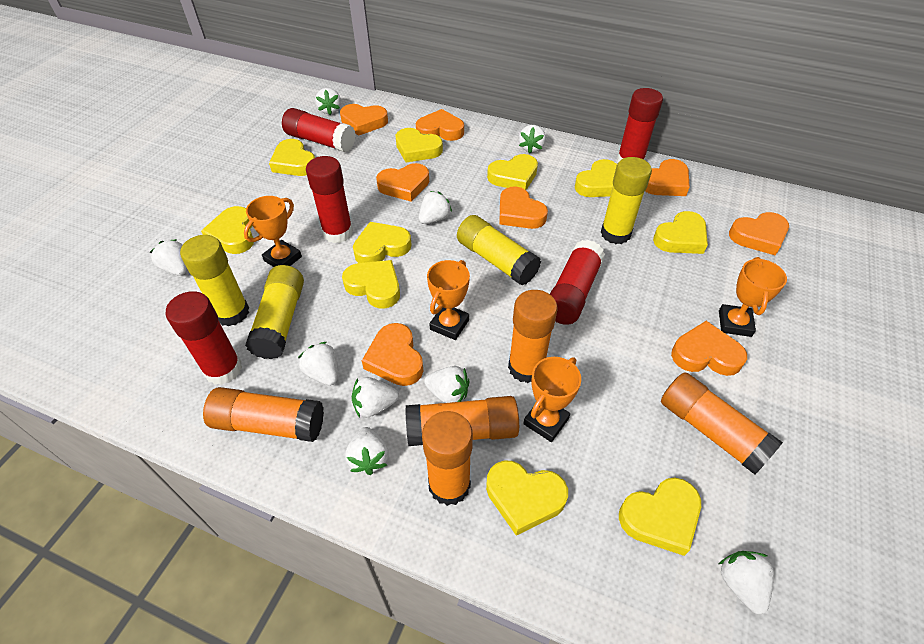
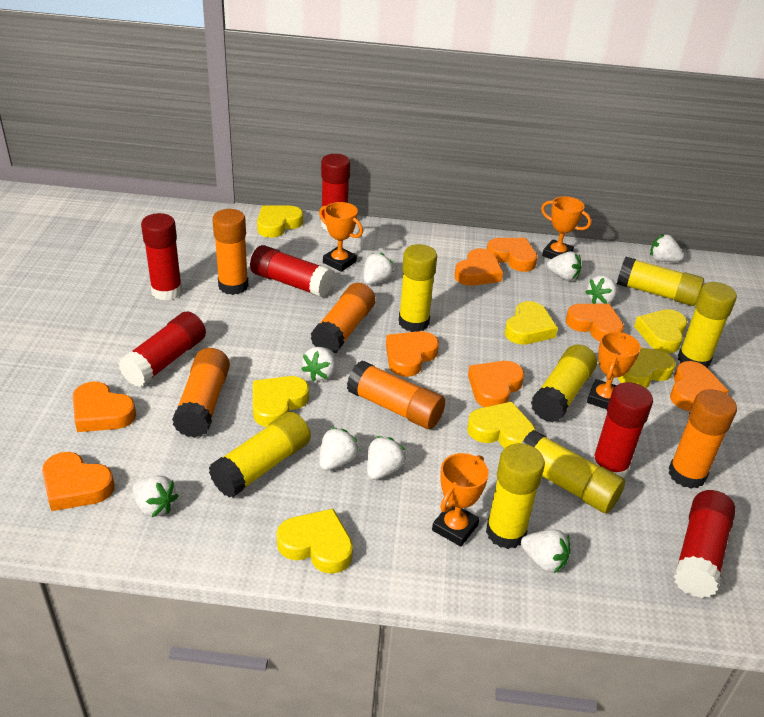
red glue stick: 5 -> 6
yellow glue stick: 4 -> 7
yellow heart: 10 -> 7

